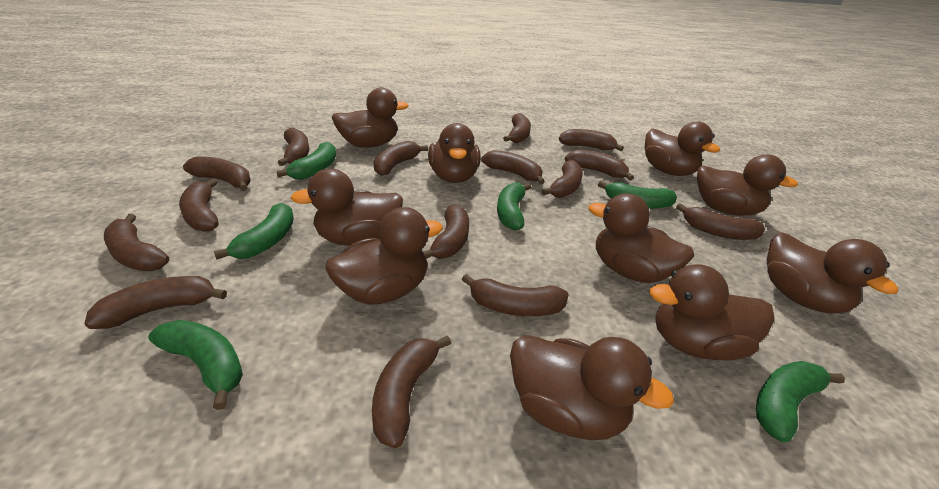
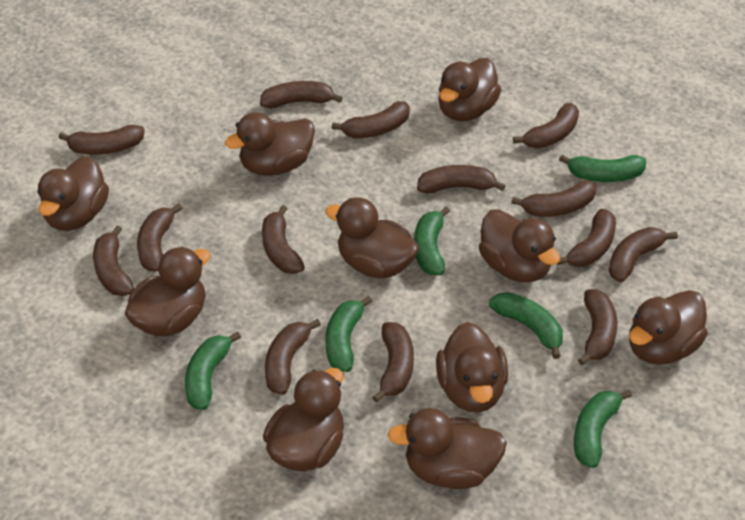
brown banana: 15 -> 14

